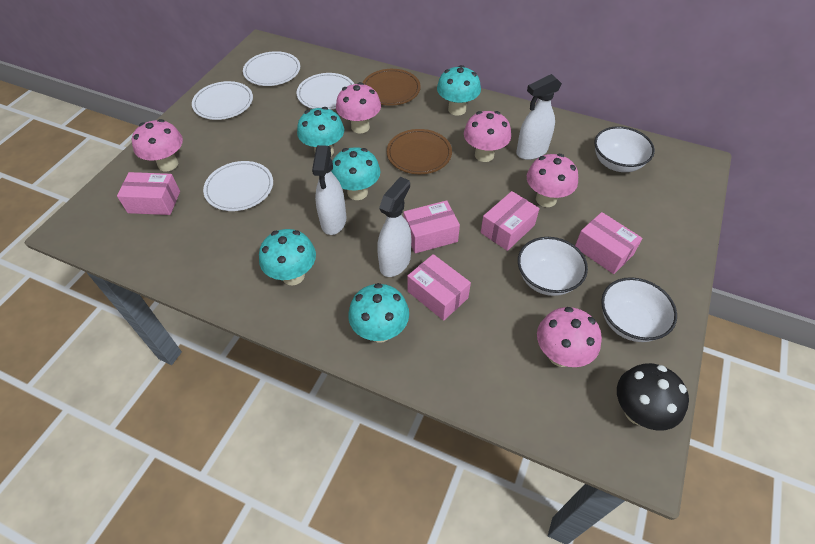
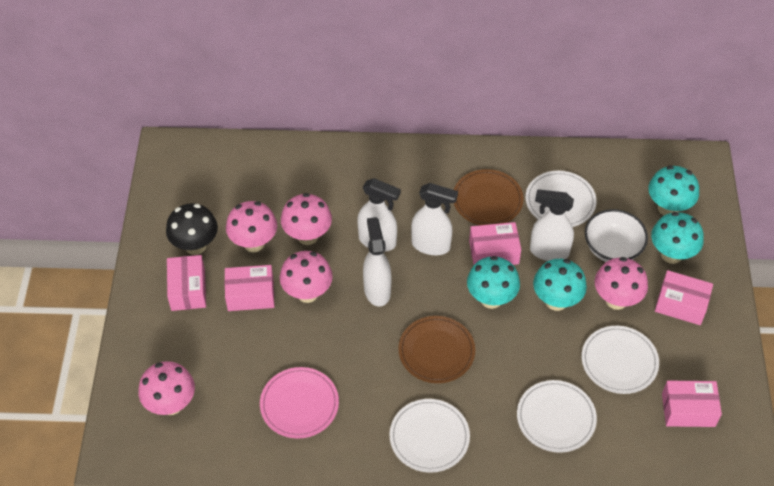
pink plate: 0 -> 1
turquoise mushroom: 5 -> 4
white bowl: 3 -> 1
white spray bottle: 3 -> 4

